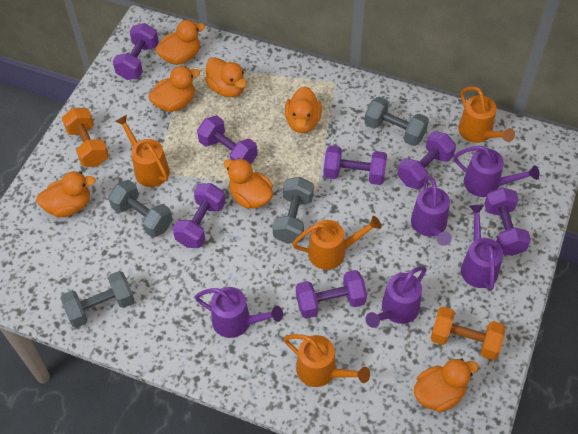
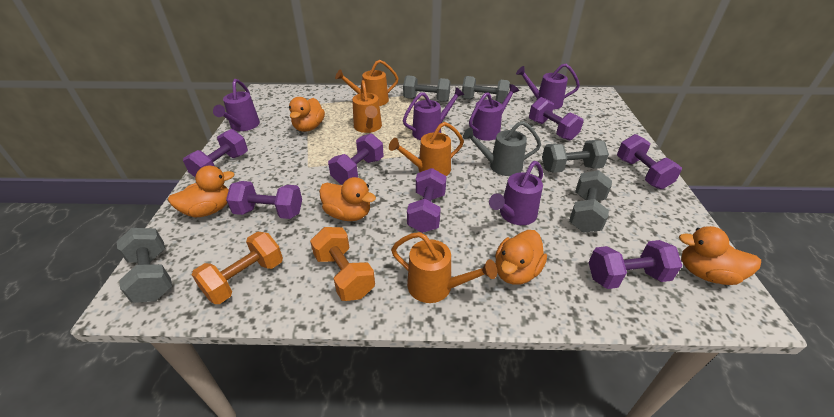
grey dumbbell: 4 -> 5
grey watering can: 0 -> 1
orange duck: 7 -> 5

